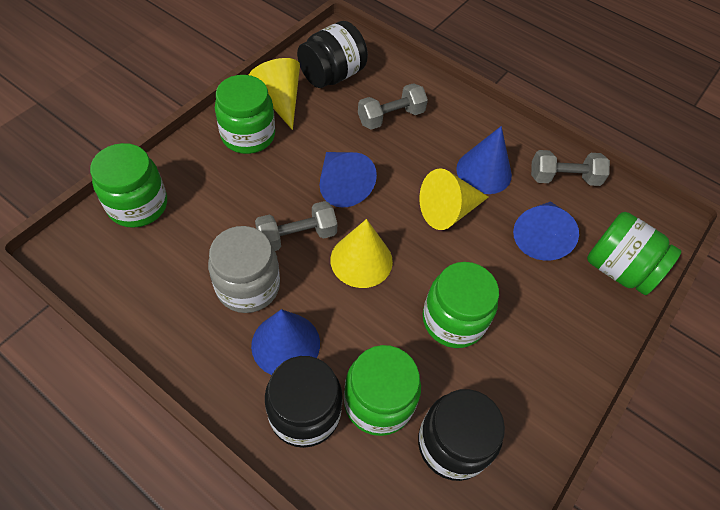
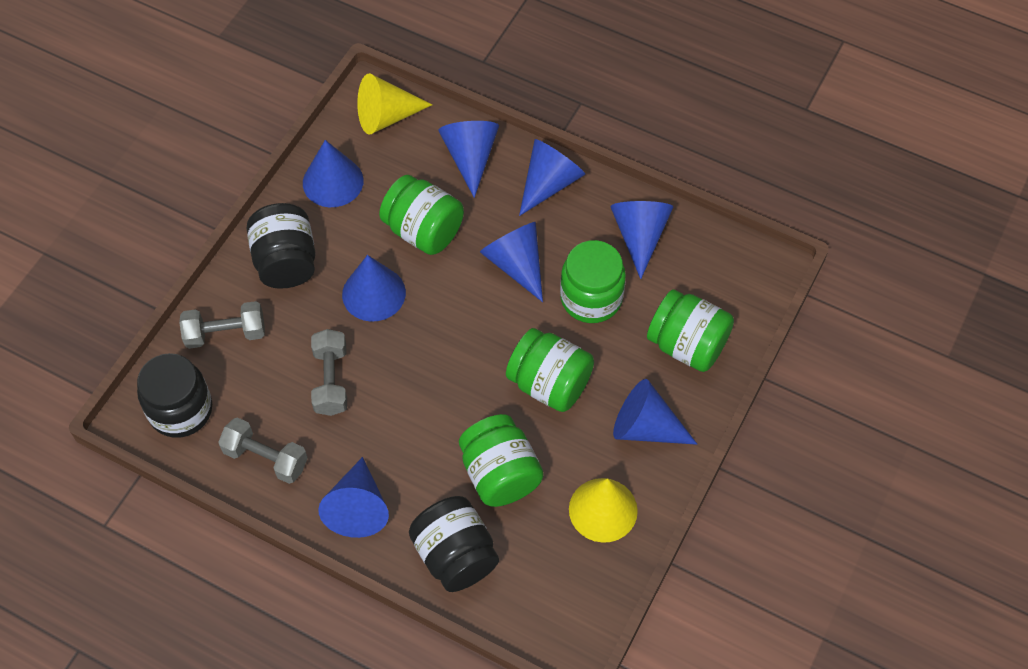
blue cone: 4 -> 8
grey jar: 1 -> 0
yellow cone: 3 -> 2

